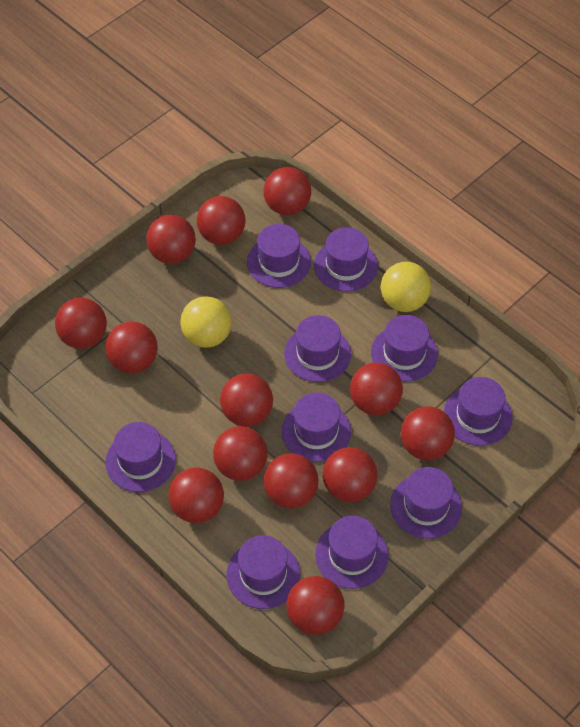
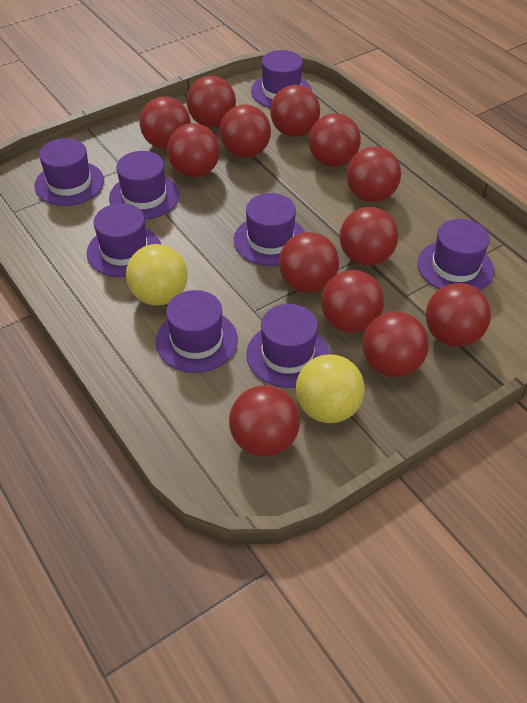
purple hat: 10 -> 8

